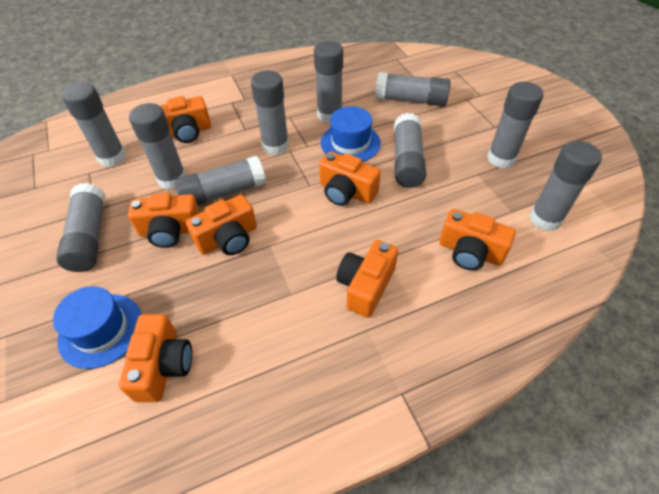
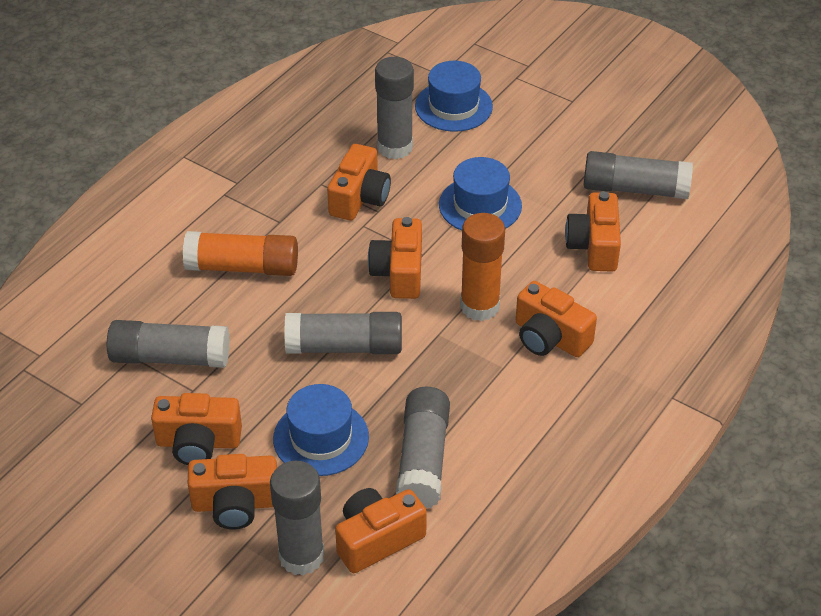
blue hat: 2 -> 3
grey glue stick: 10 -> 6
orange glue stick: 0 -> 2

